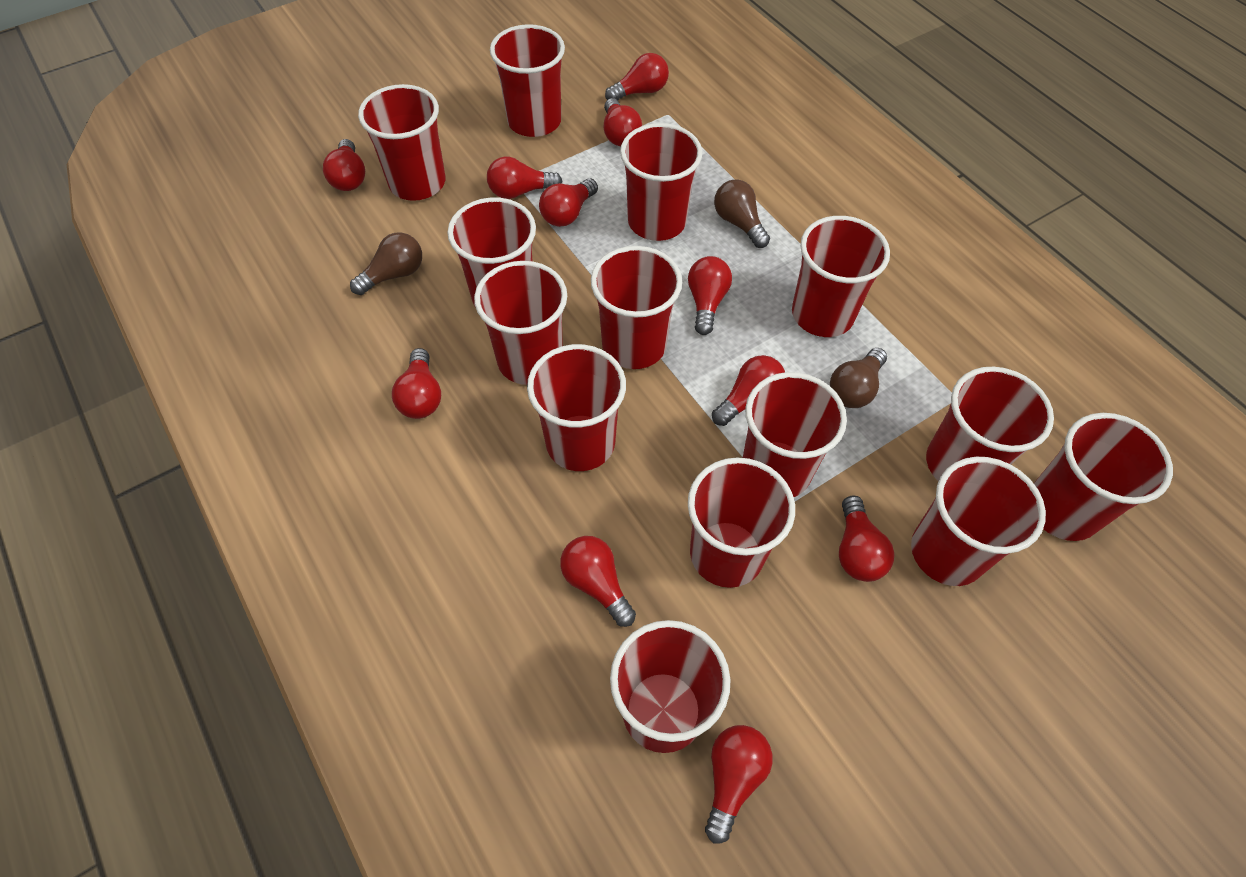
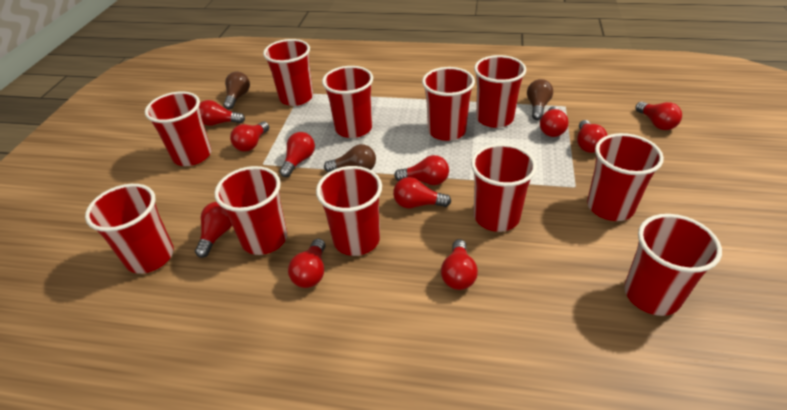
red cup: 14 -> 11

